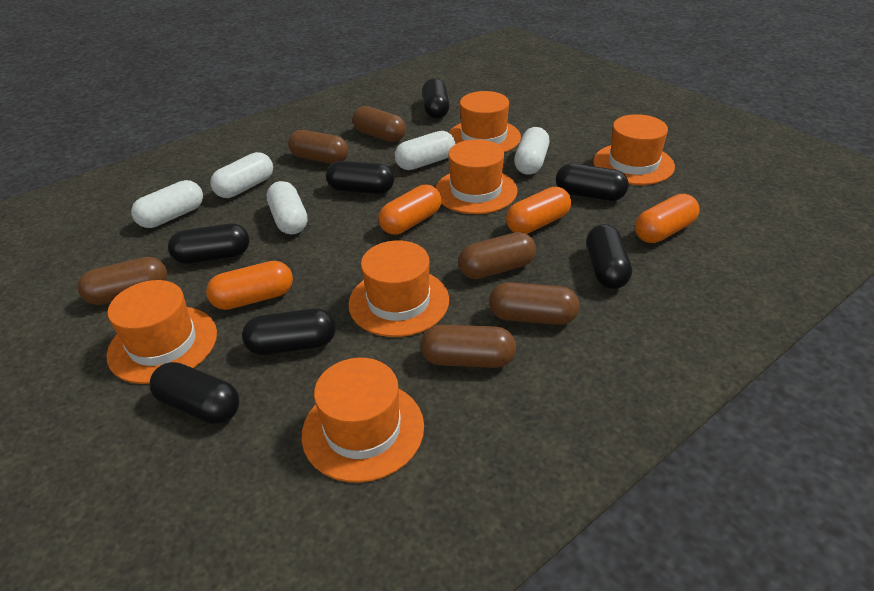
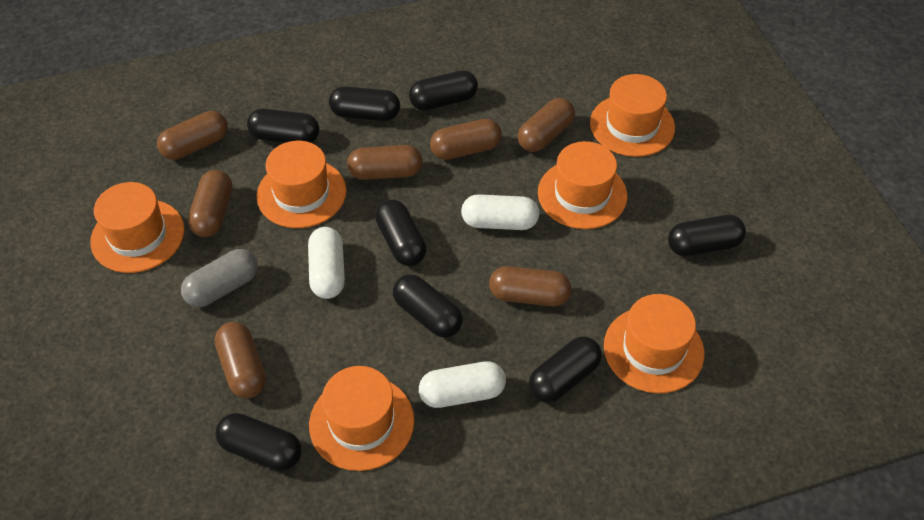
black capsule: 7 -> 8
brown capsule: 6 -> 7
grey capsule: 0 -> 1
orange capsule: 4 -> 0
white capsule: 5 -> 3

